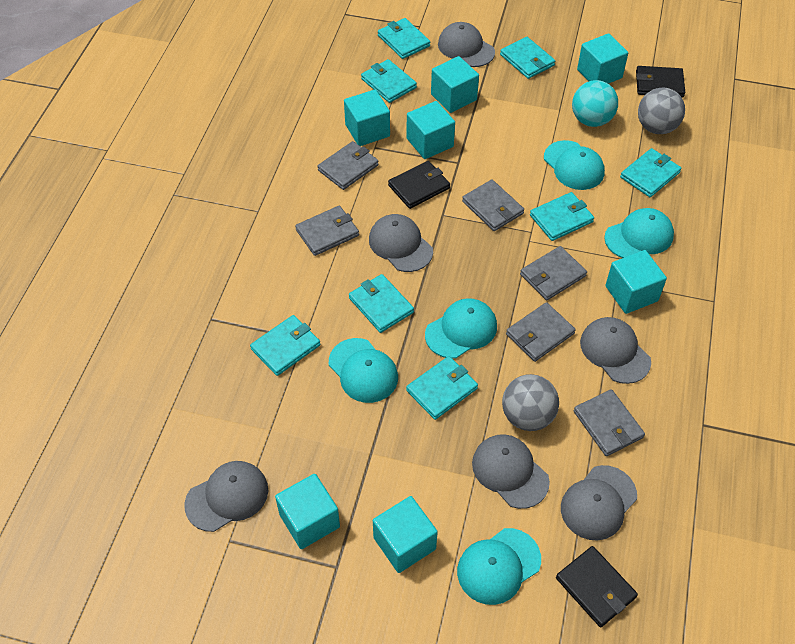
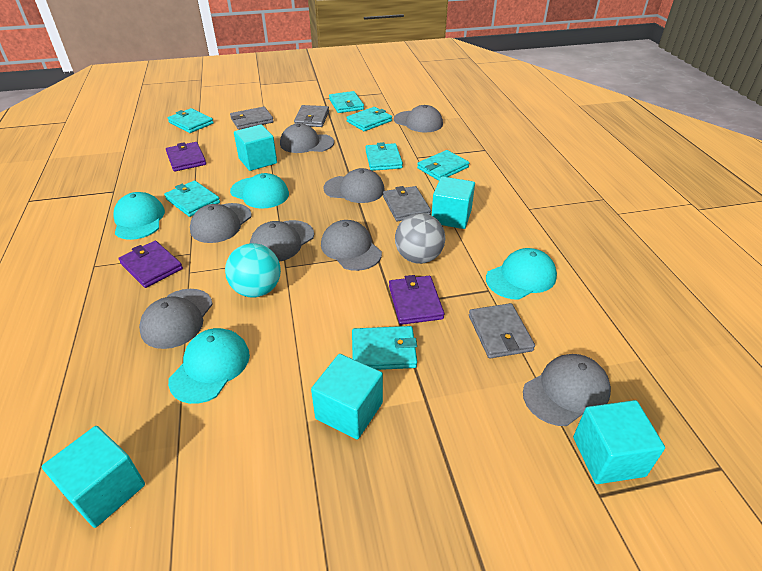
black wallet: 3 -> 0
grey ball: 2 -> 1
grey cap: 6 -> 8
grey wallet: 6 -> 4
purple wallet: 0 -> 3
turquoise cap: 5 -> 4
turquoise cube: 7 -> 5
turquoise wallet: 8 -> 7

